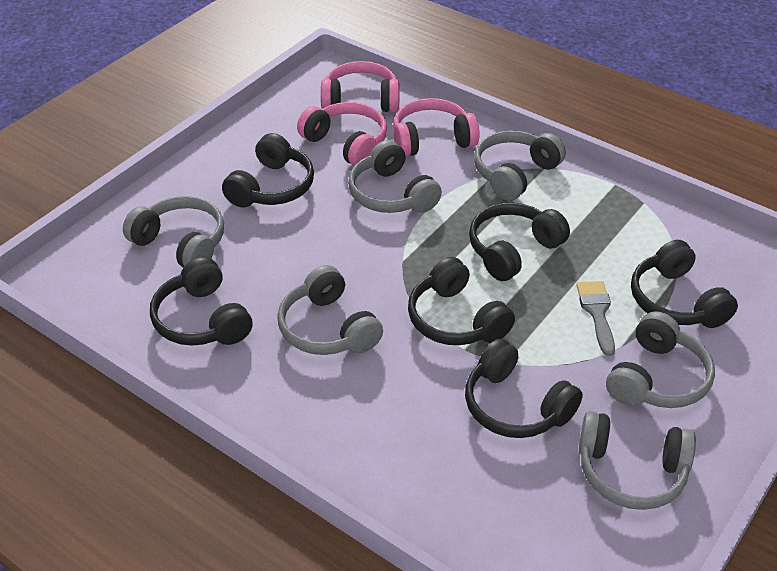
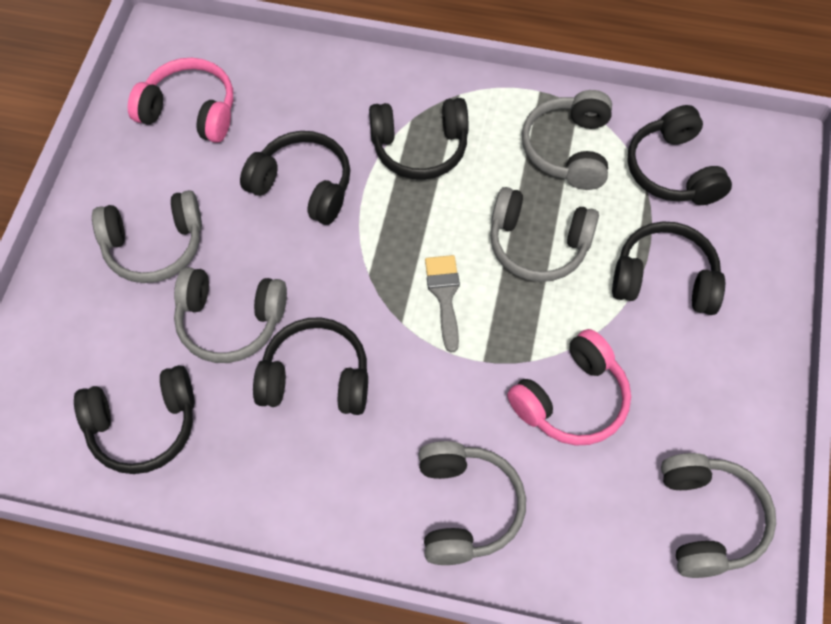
pink headphones: 3 -> 2

